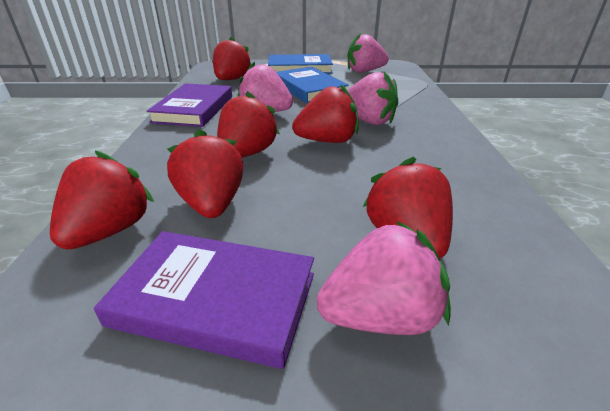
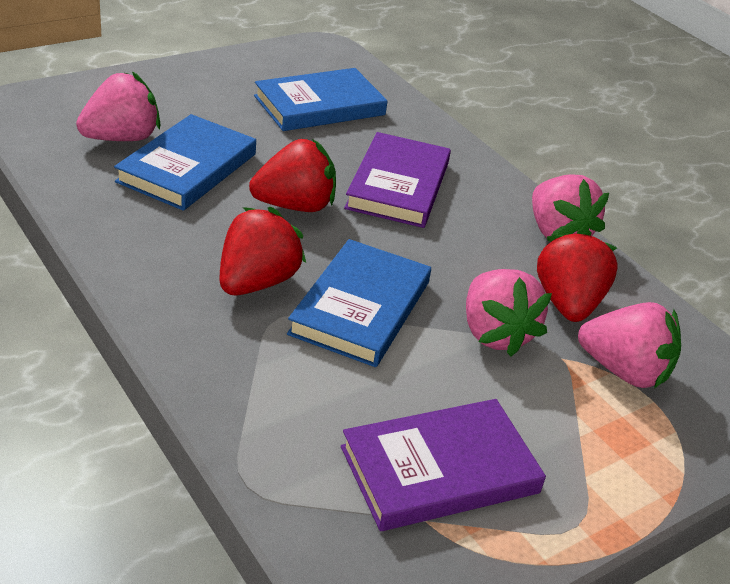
blue book: 2 -> 3
red strawberry: 6 -> 3

